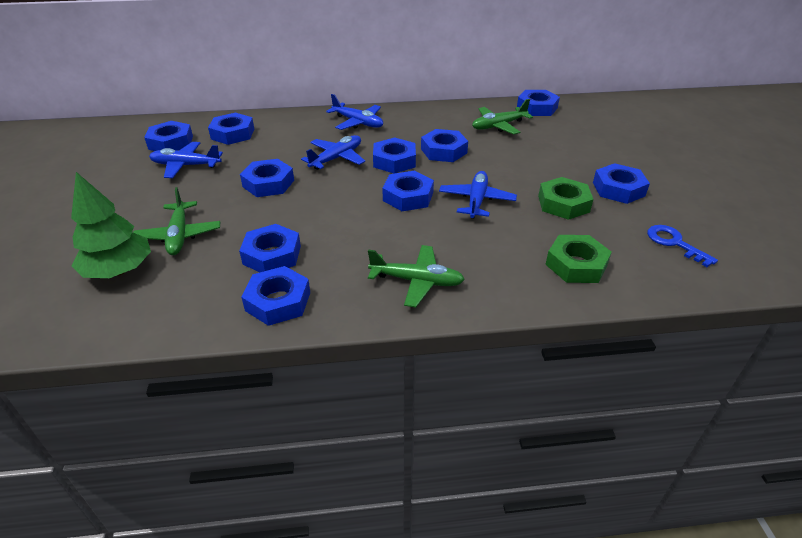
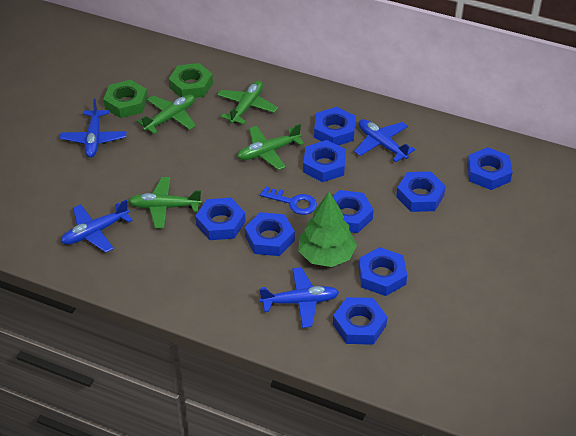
blue nut: 10 -> 9
green plane: 3 -> 4

